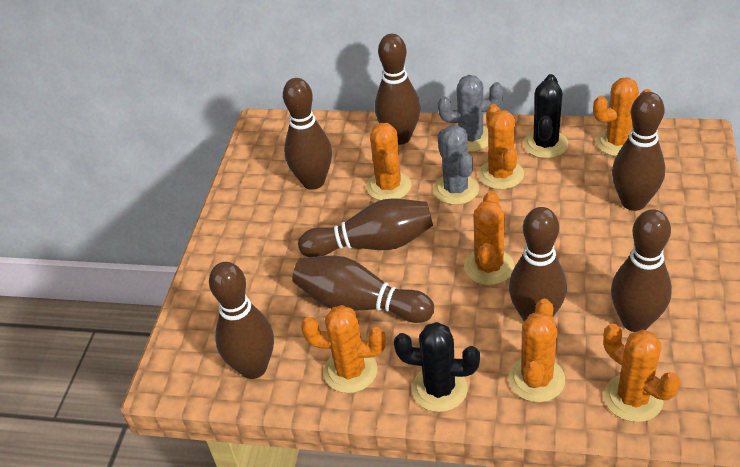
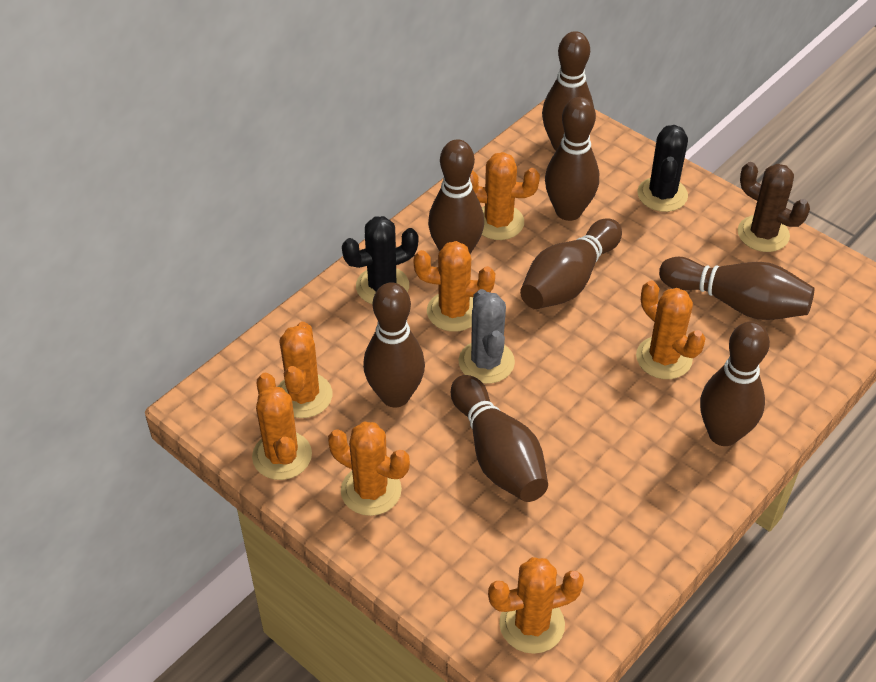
brown cactus: 0 -> 1
grey cactus: 2 -> 1

